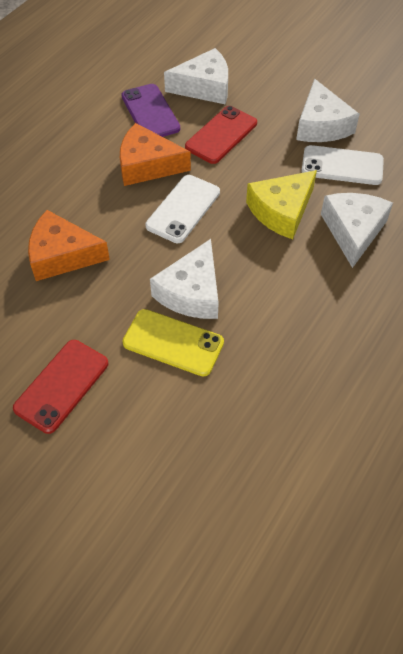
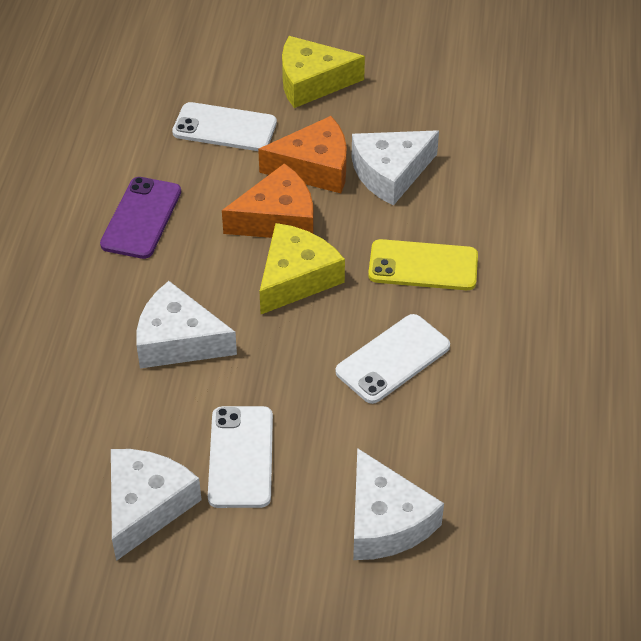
red phone: 2 -> 0
white phone: 2 -> 3
yellow cheese: 1 -> 2

